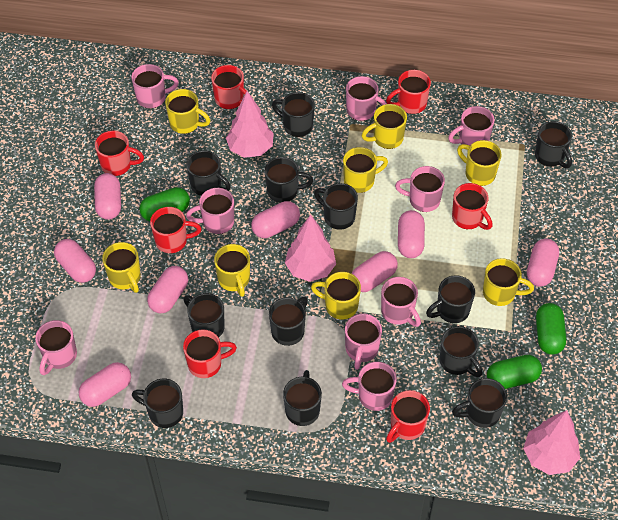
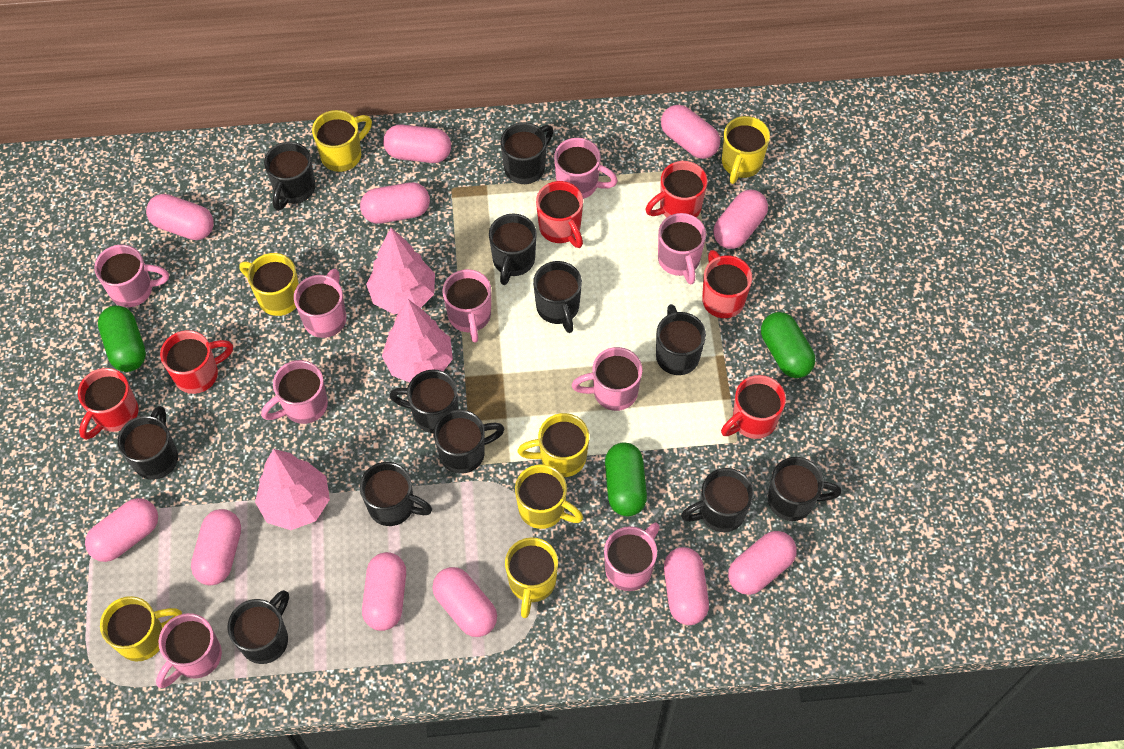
pink capsule: 8 -> 11
red mug: 7 -> 6
yellow mug: 8 -> 7

